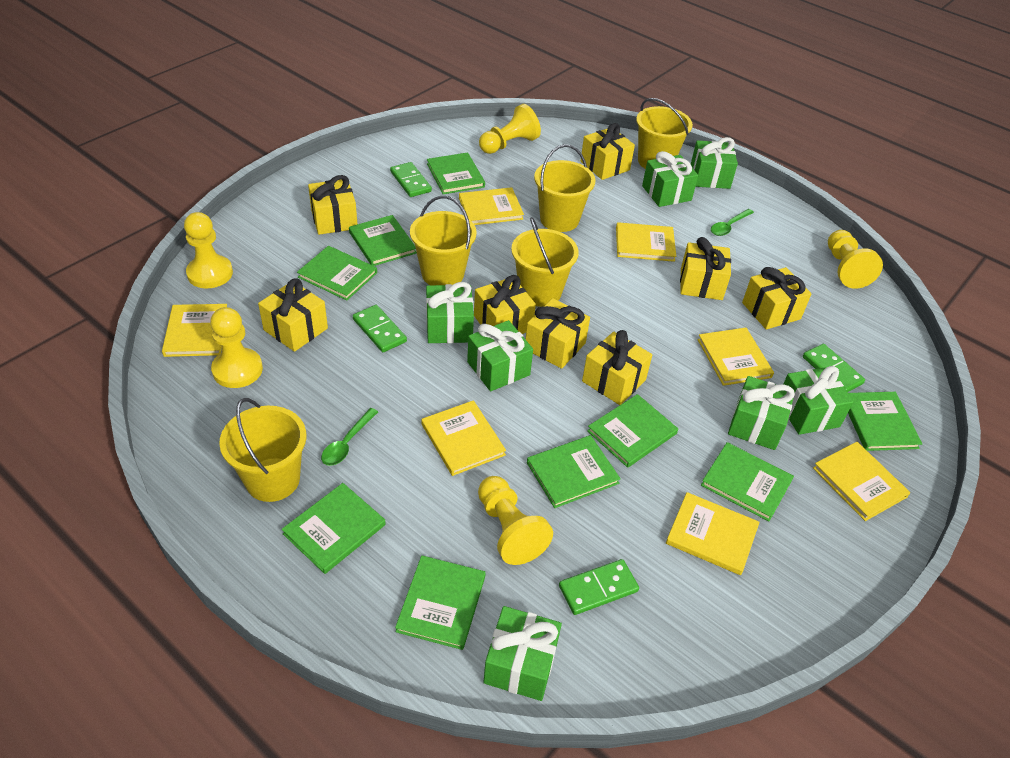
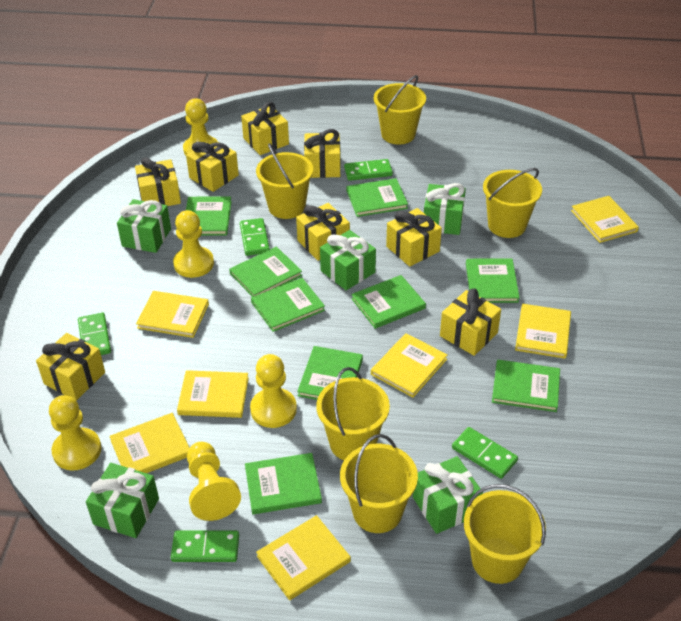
green domino: 4 -> 5
green gift: 7 -> 5
green spoon: 2 -> 0
yellow bucket: 5 -> 6

